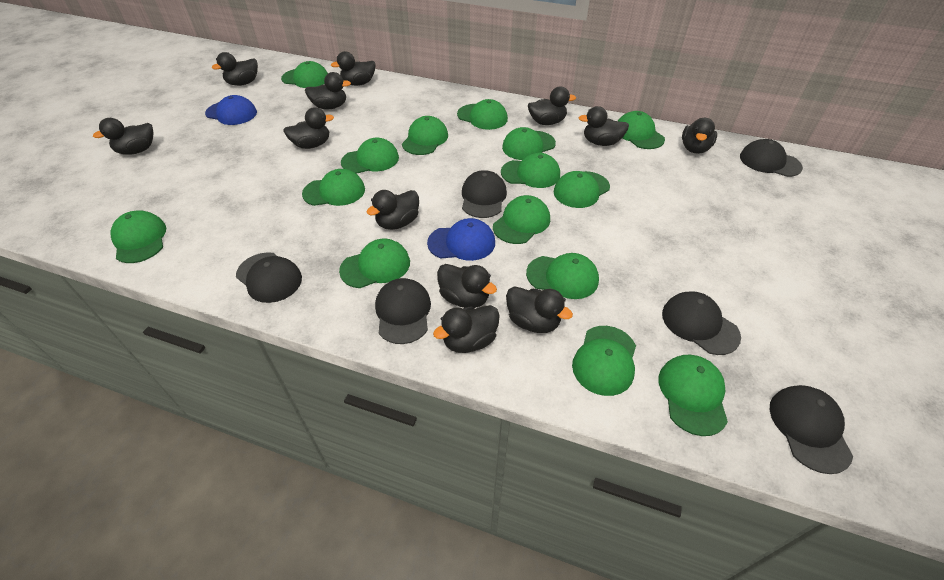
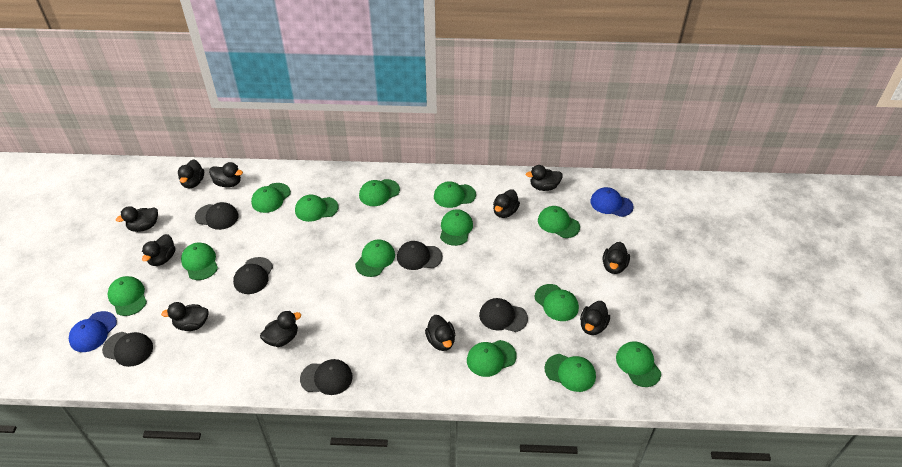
black duck: 12 -> 11
green cap: 15 -> 13

